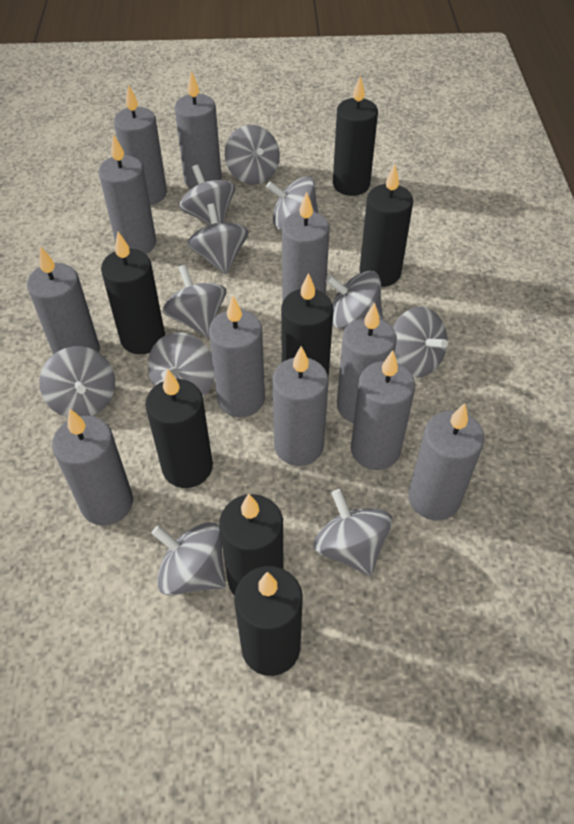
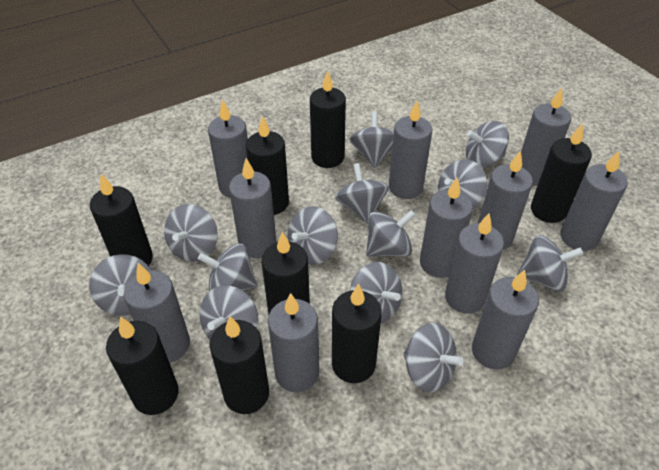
black candle: 7 -> 8
grey spinning top: 11 -> 13

